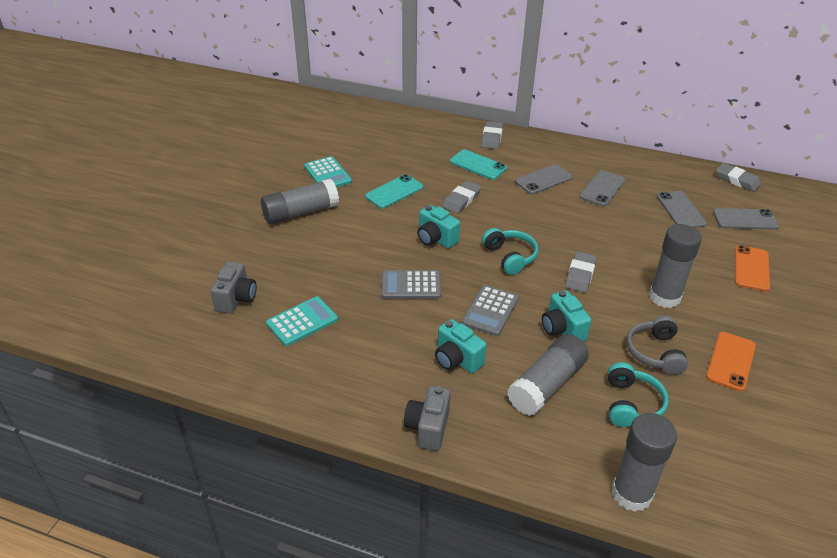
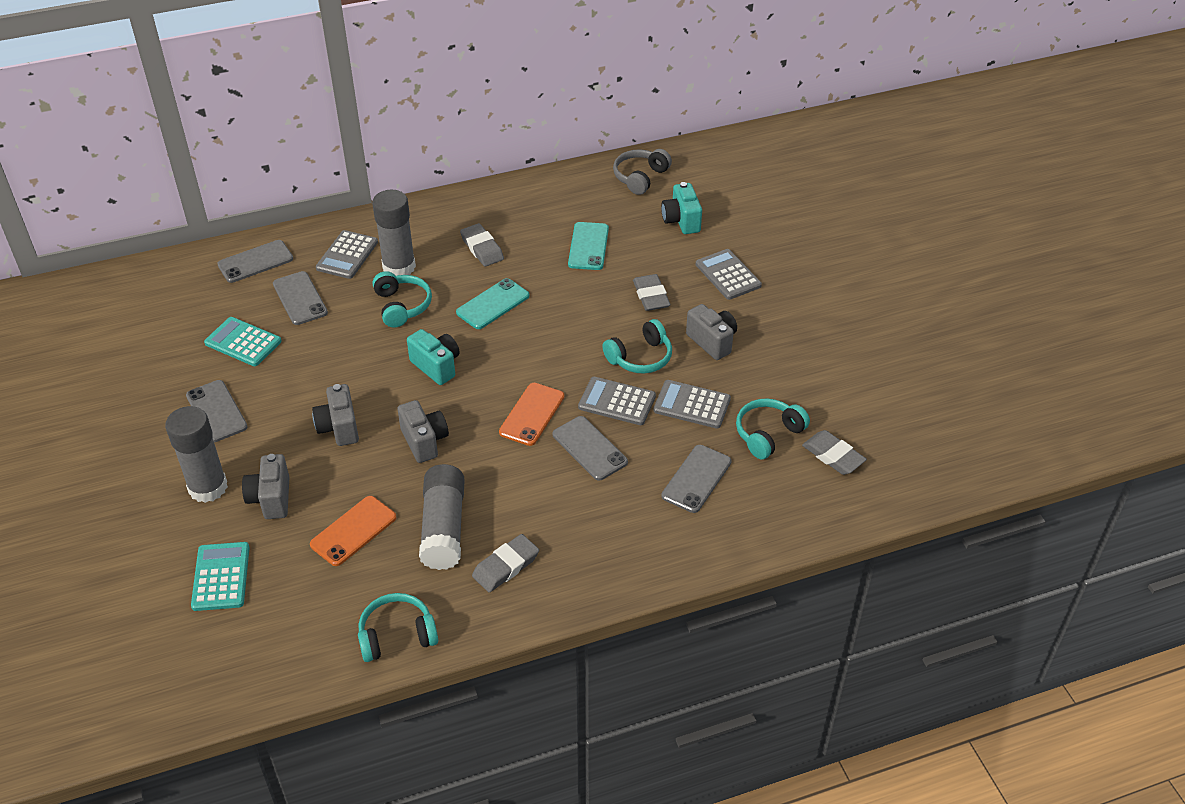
grey calculator: 2 -> 4
grey camera: 2 -> 4
grey glue stick: 4 -> 3
grey phone: 4 -> 5
turquoise camera: 3 -> 2
turquoise headphones: 2 -> 4

